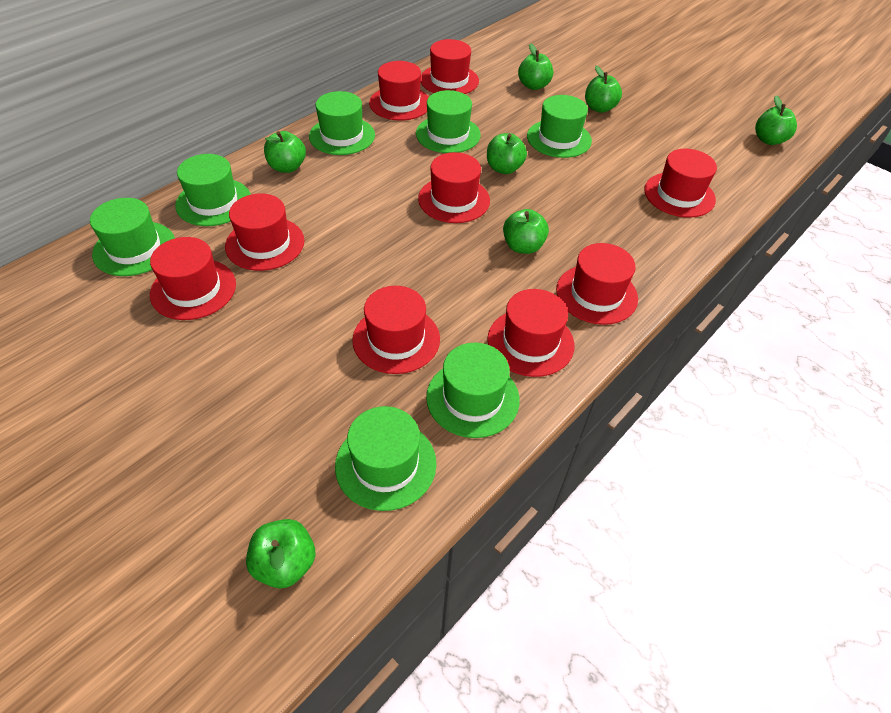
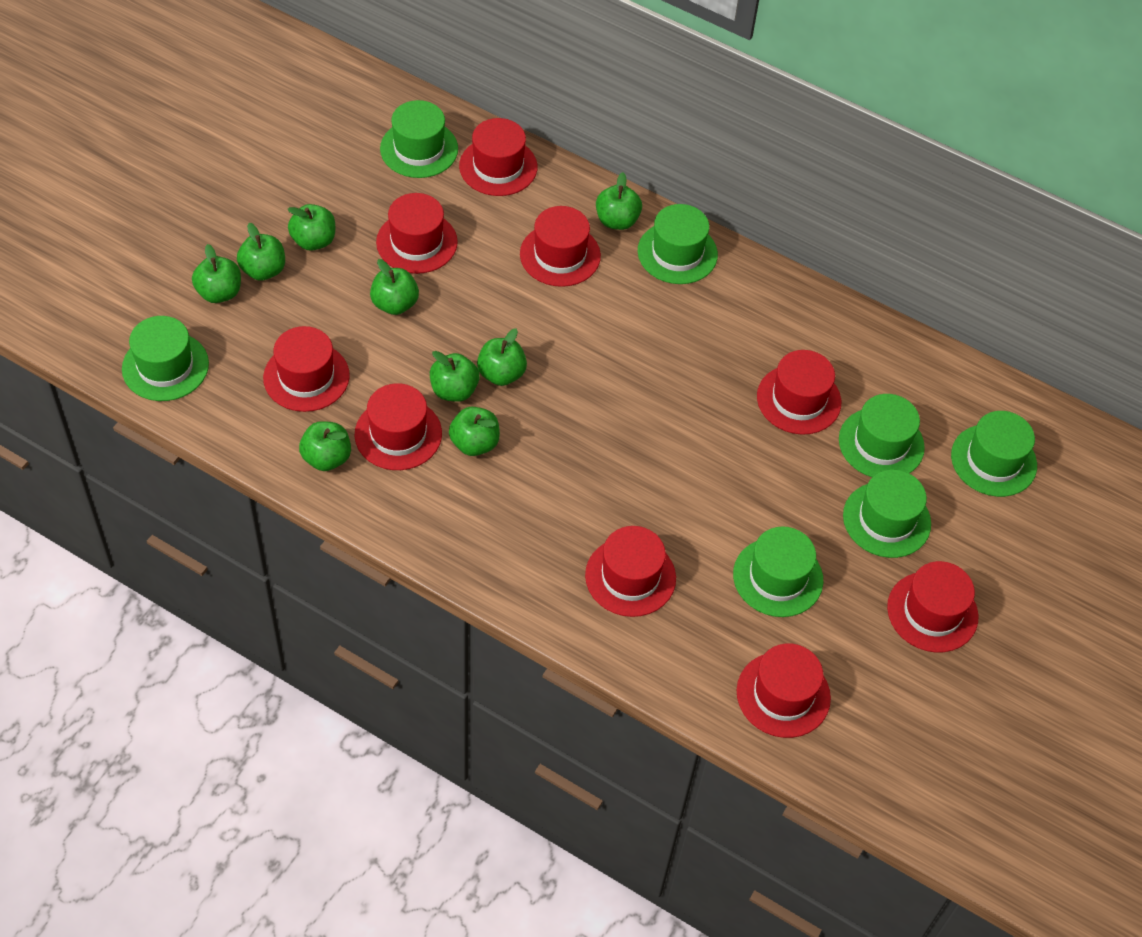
green apple: 7 -> 9

